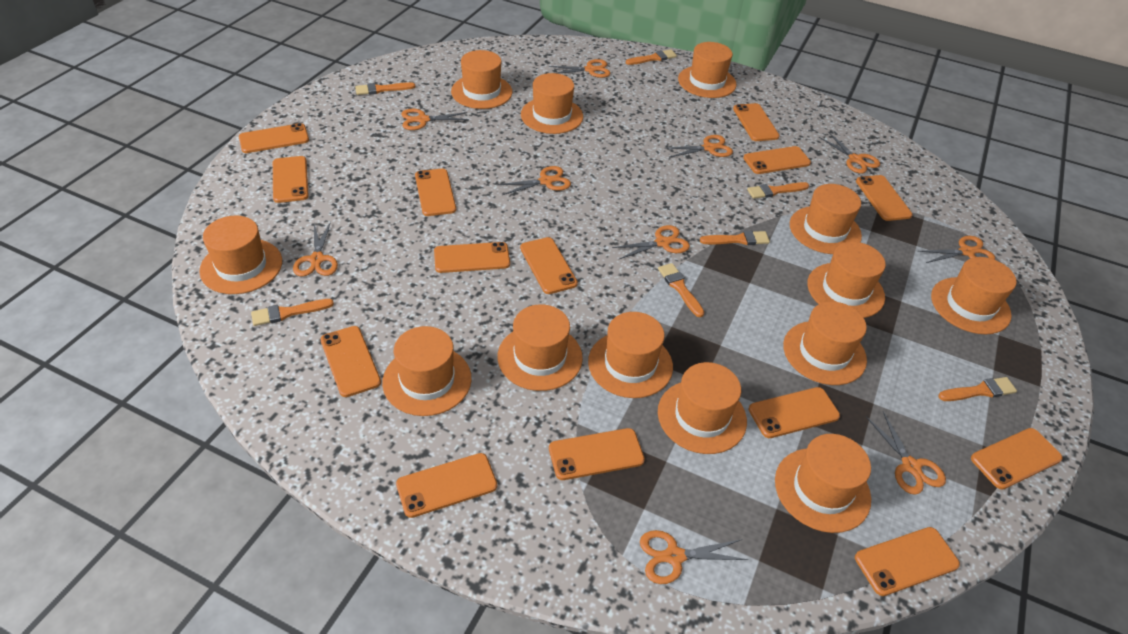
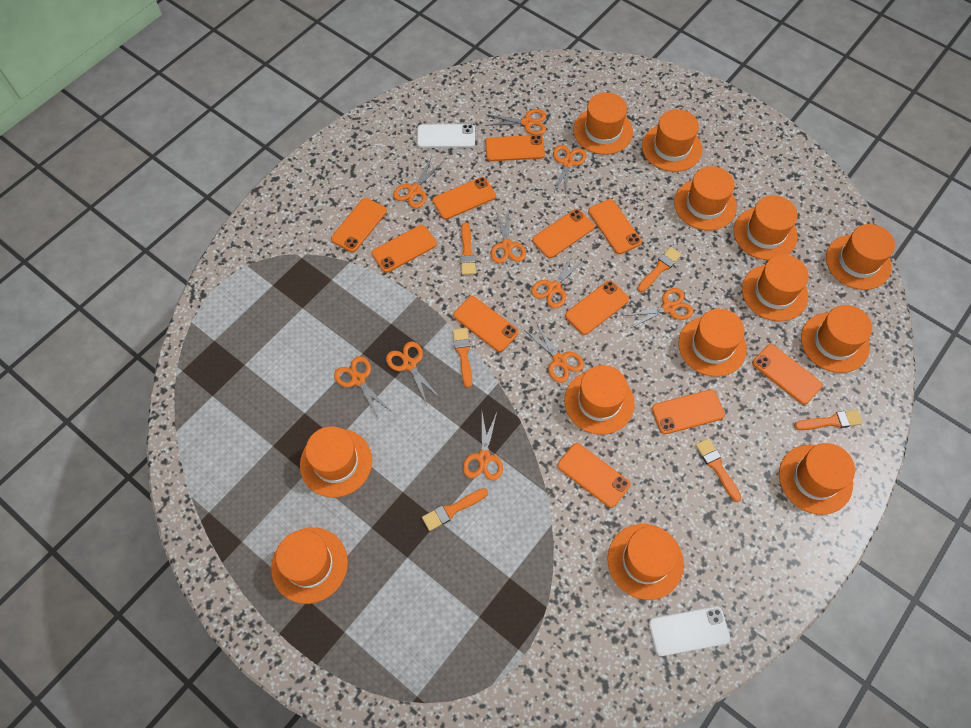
orange brush: 7 -> 6
orange phone: 14 -> 11
white phone: 0 -> 2

